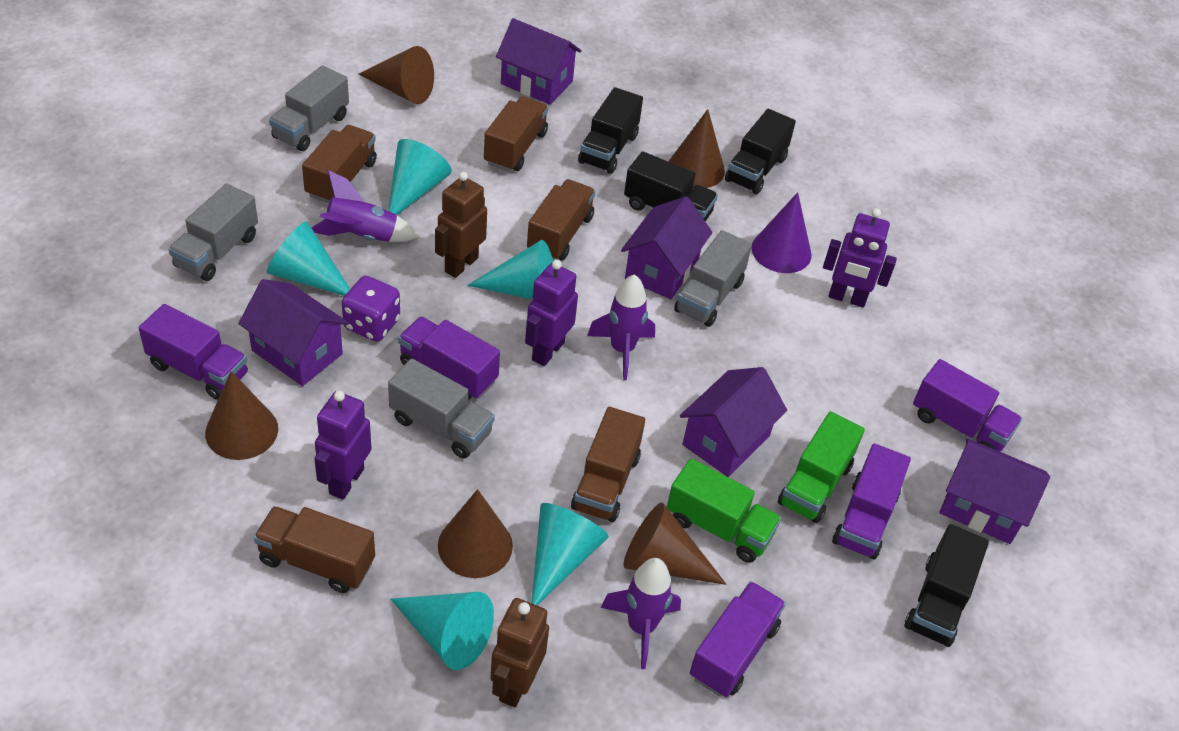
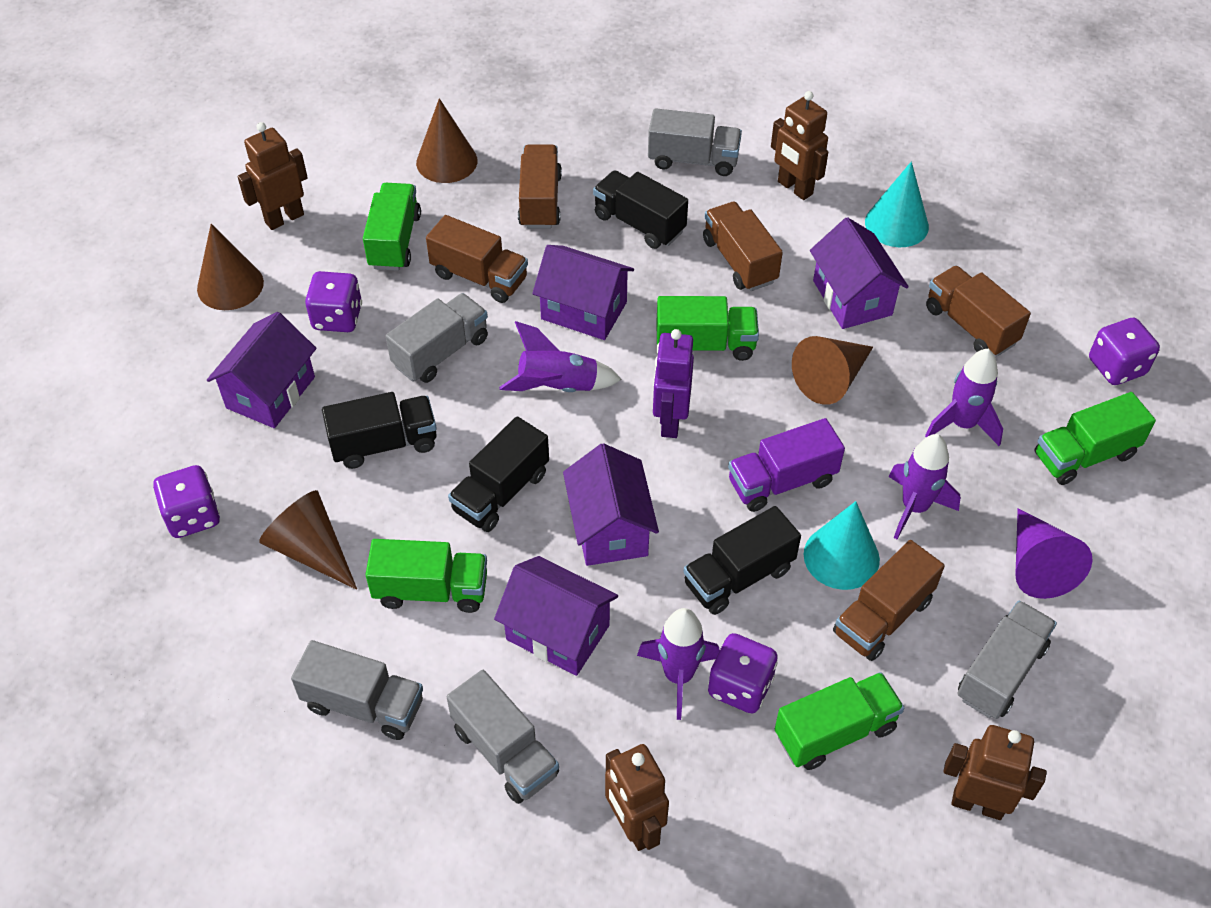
brown cone: 5 -> 4
brown robot: 2 -> 4
green truck: 2 -> 5
grey truck: 4 -> 5
purple dice: 1 -> 4
purple robot: 3 -> 1
purple rocket: 3 -> 4
purple truck: 5 -> 1
turquoise cone: 5 -> 2

